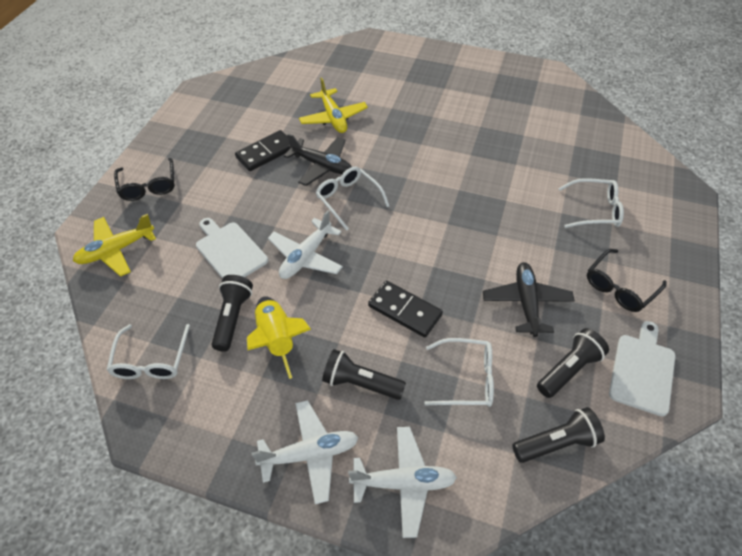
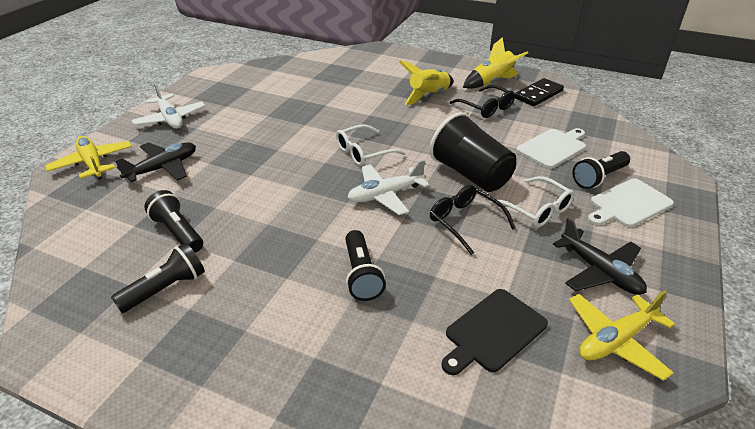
black cup: 0 -> 1
black cutting board: 0 -> 1
black domino: 2 -> 1
white glasses: 4 -> 2
white plane: 3 -> 2
yellow rocket: 1 -> 2

